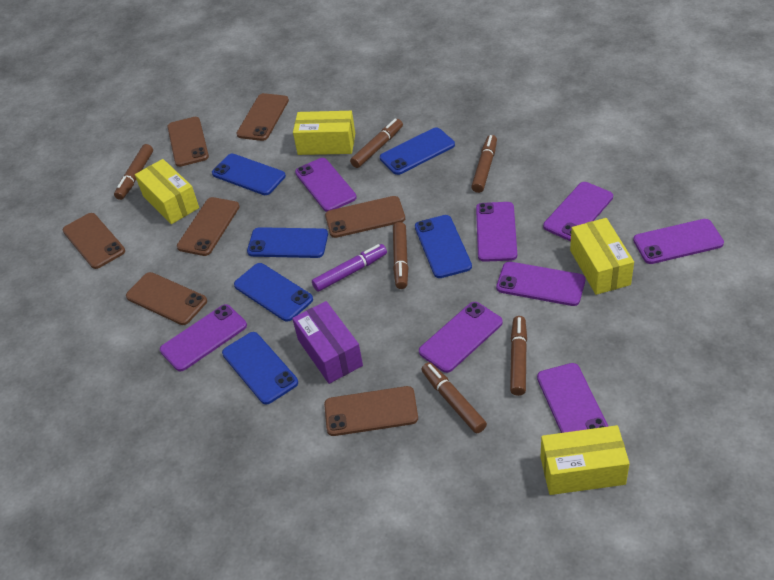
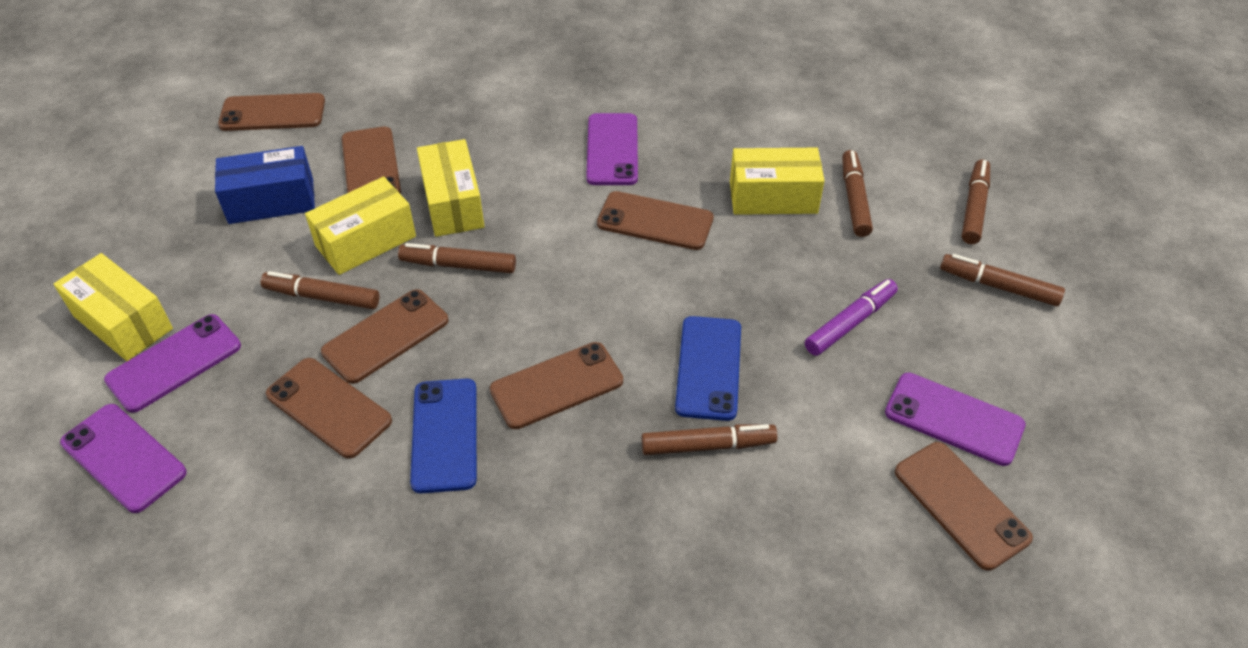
blue box: 0 -> 1
blue phone: 6 -> 2
purple box: 1 -> 0
purple phone: 8 -> 4

